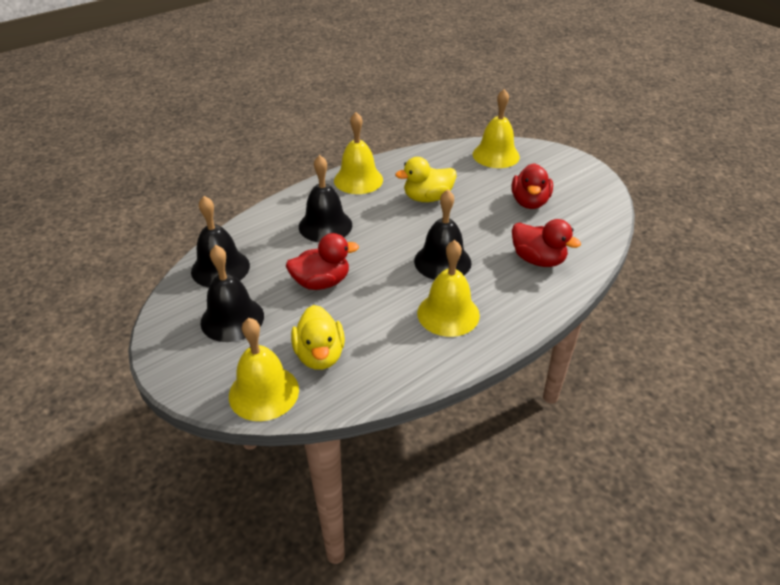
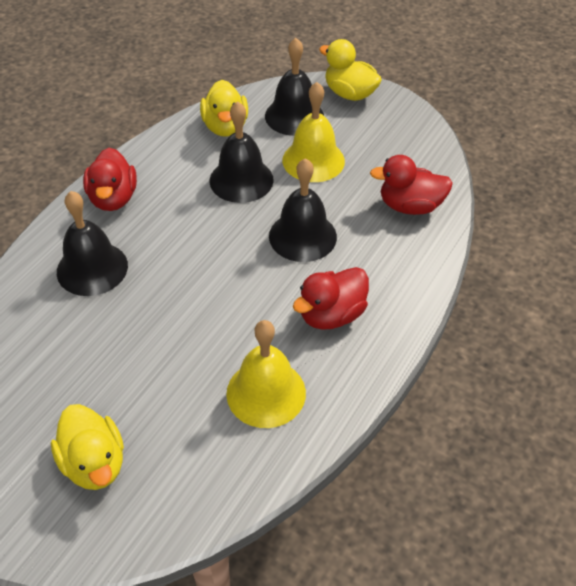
yellow bell: 4 -> 2
yellow duck: 2 -> 3

